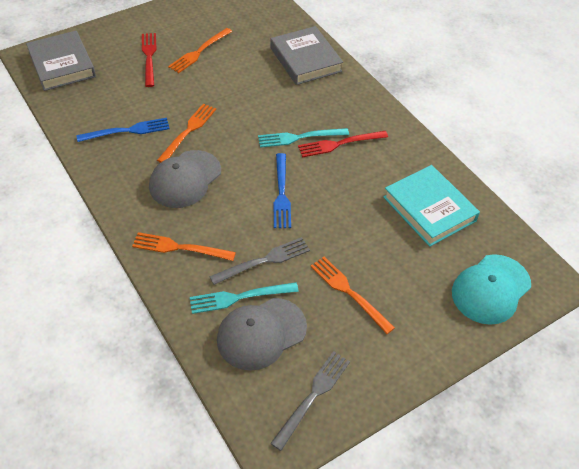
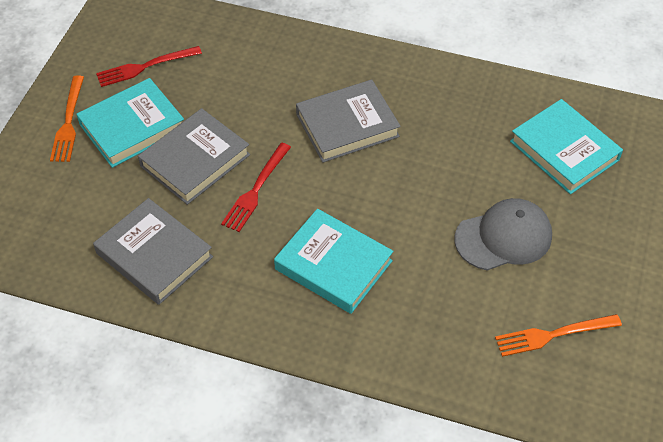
blue fork: 2 -> 0
grey book: 2 -> 3
grey cap: 2 -> 1
grey fork: 2 -> 0
orange fork: 4 -> 2
turquoise book: 1 -> 3
turquoise cap: 1 -> 0
turquoise fork: 2 -> 0

